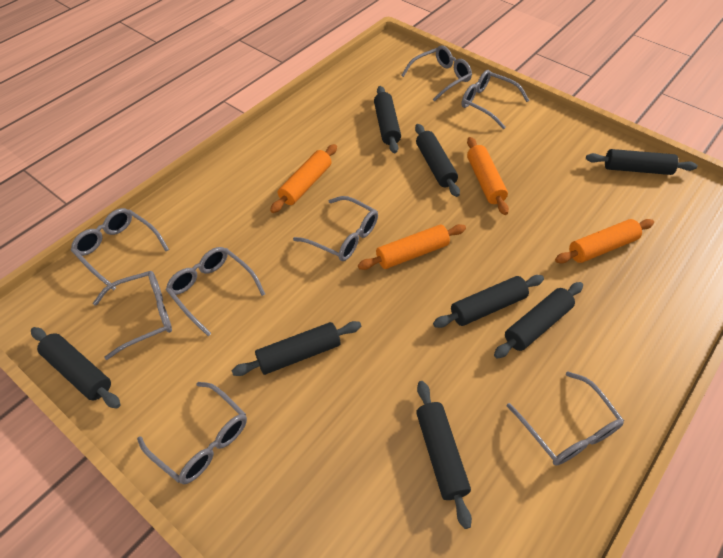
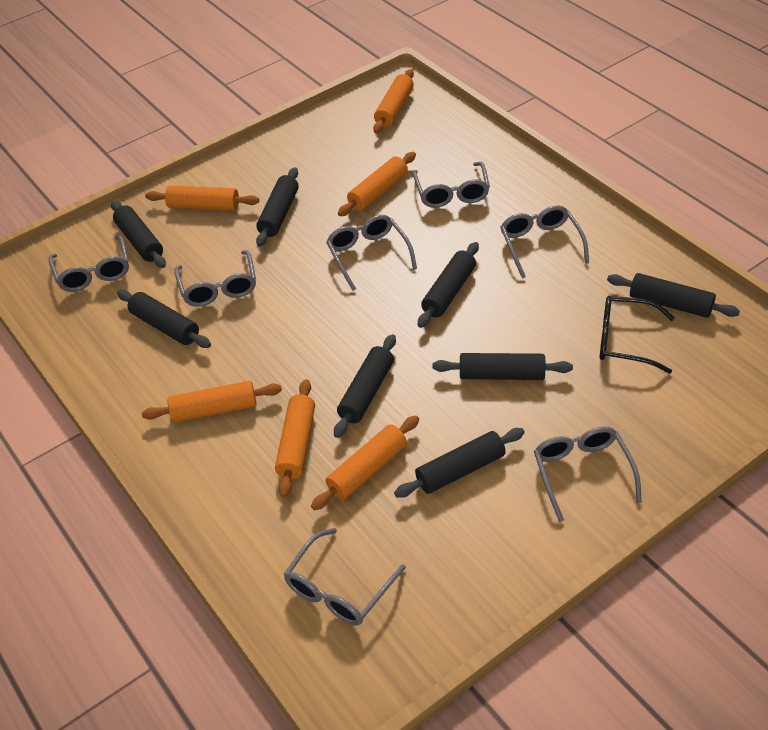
black glasses: 0 -> 1
grey glasses: 8 -> 7
orange rolling pin: 4 -> 6

